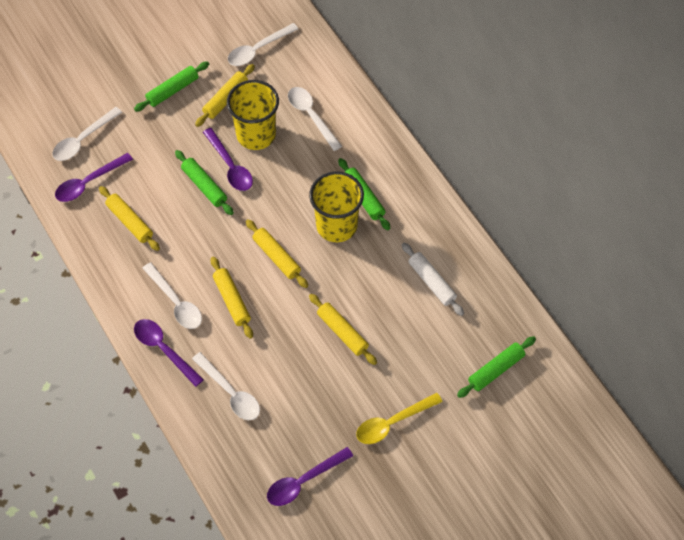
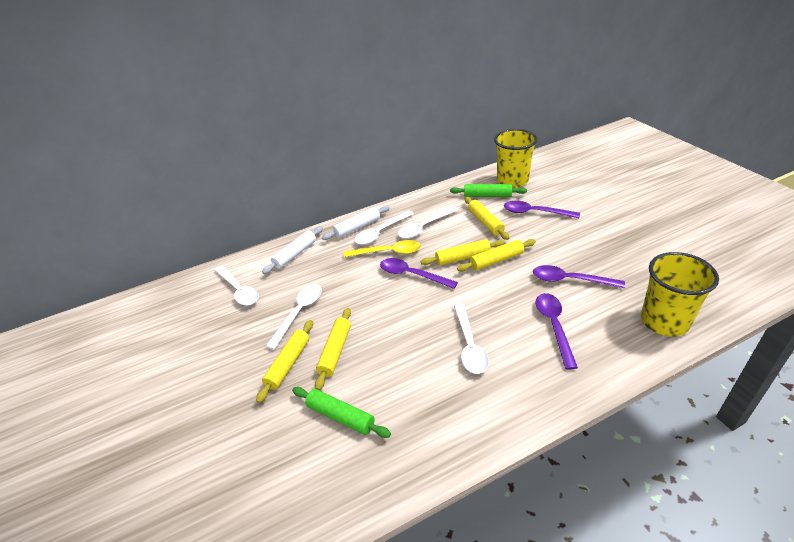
green rolling pin: 4 -> 2
white rolling pin: 1 -> 2

